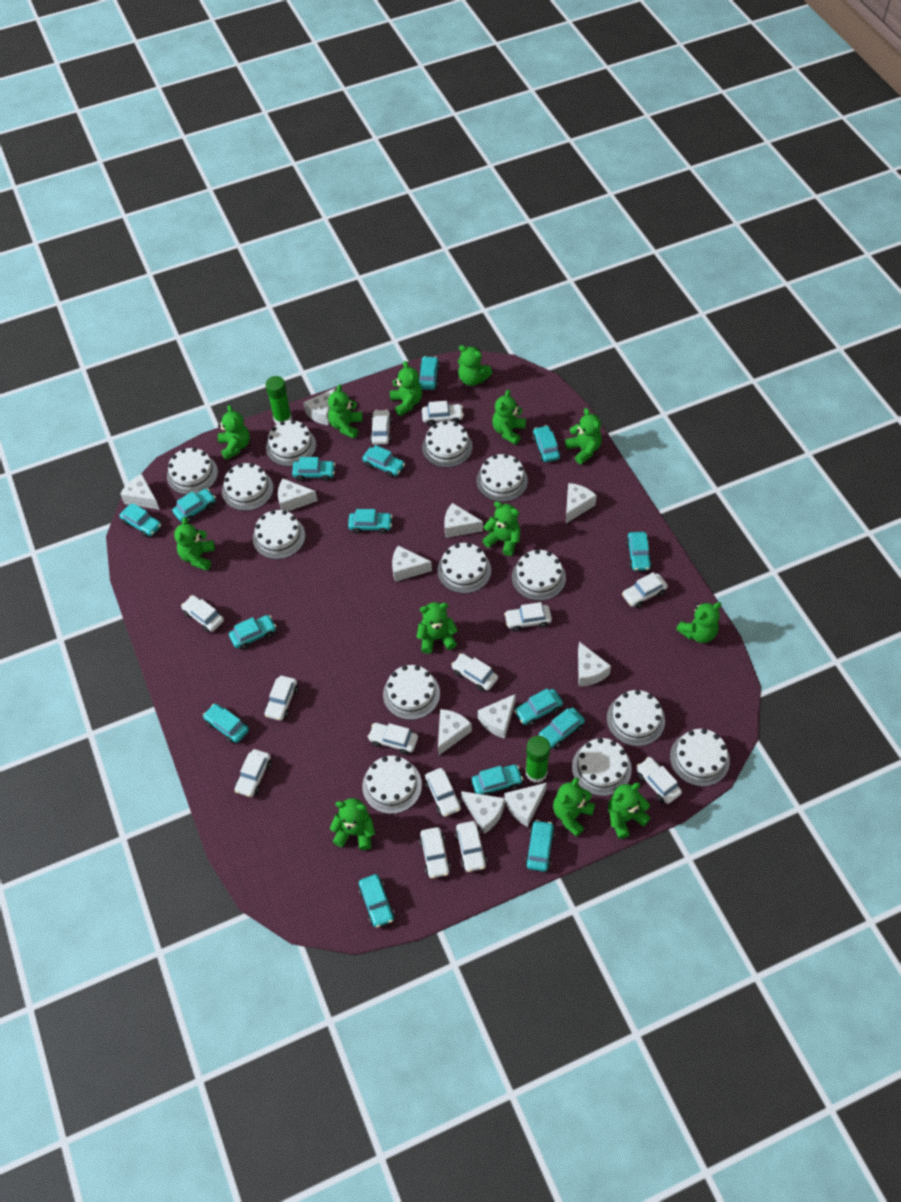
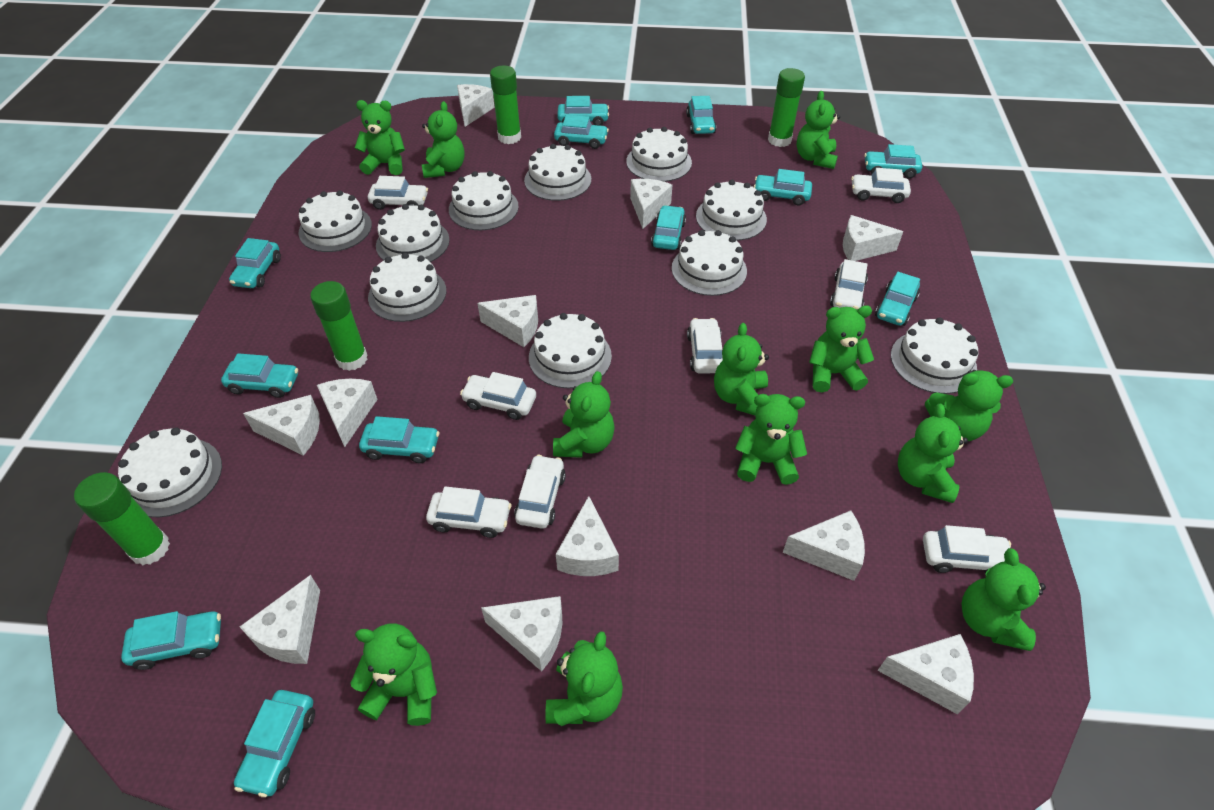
green glue stick: 2 -> 4
green teddy bear: 13 -> 12
turquoise car: 15 -> 12
white cake: 13 -> 11
white car: 13 -> 8

